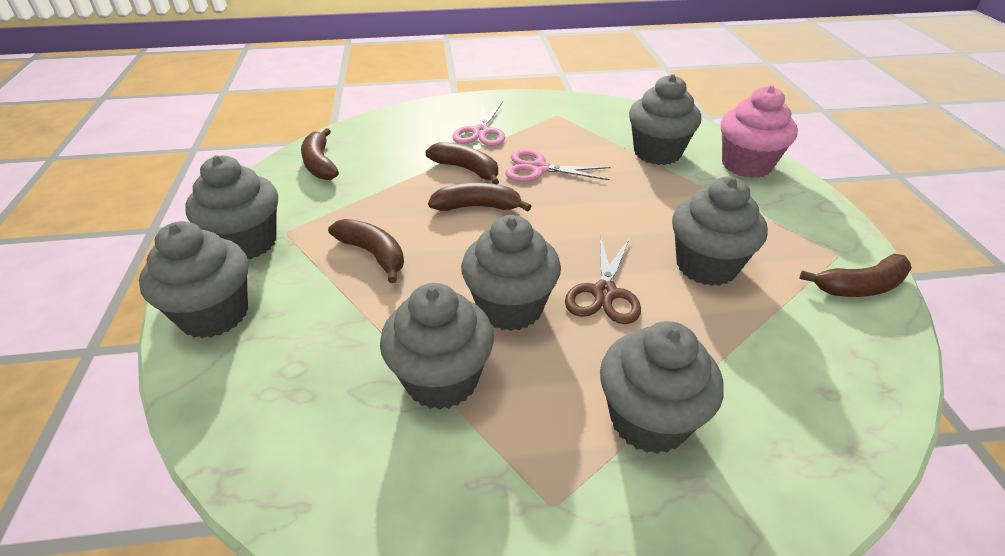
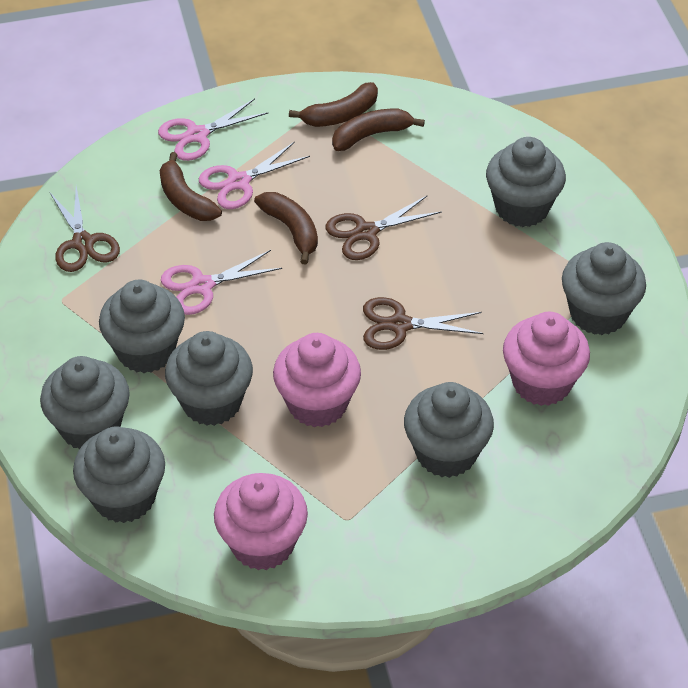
brown banana: 5 -> 4
brown scissors: 1 -> 3
pink cupcake: 1 -> 3
pink scissors: 2 -> 3

